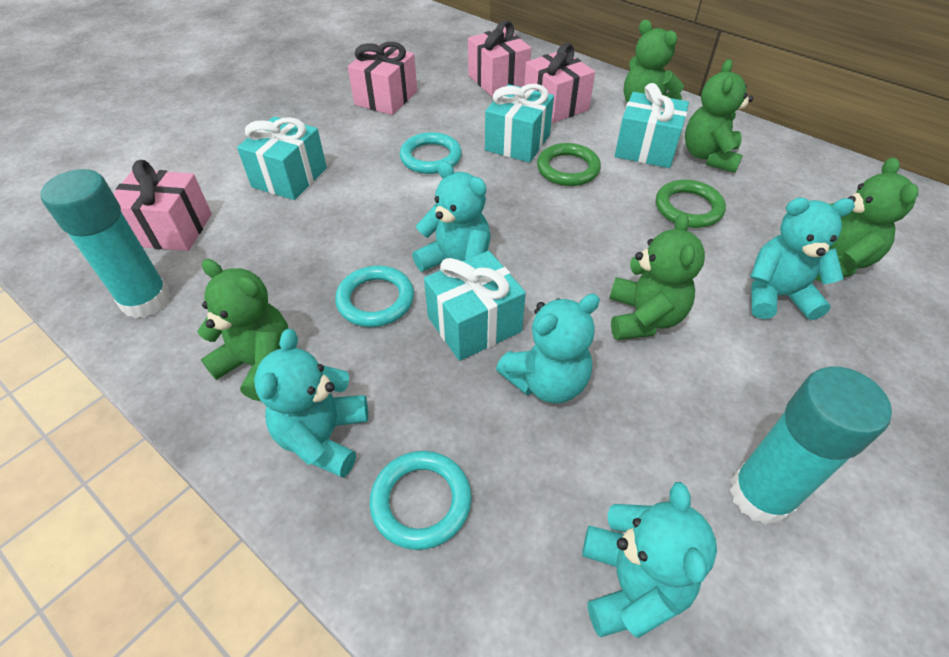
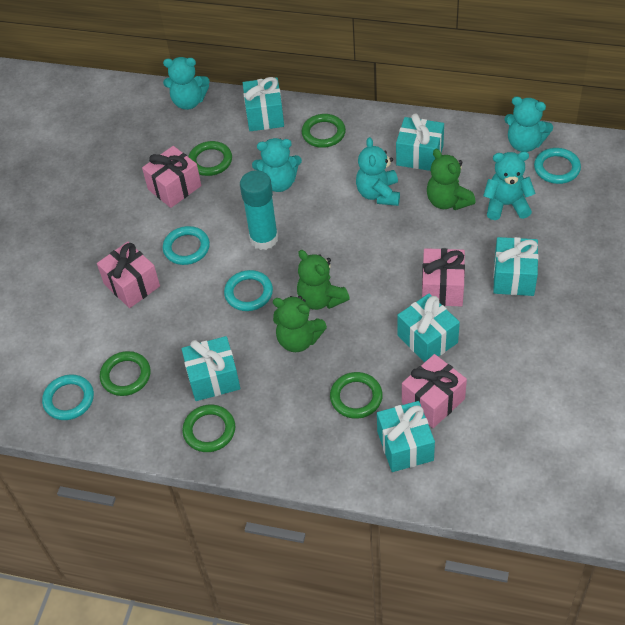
green ring: 2 -> 5
green teddy bear: 5 -> 3
turquoise gift: 4 -> 6
turquoise glue stick: 2 -> 1
turquoise ring: 3 -> 4

